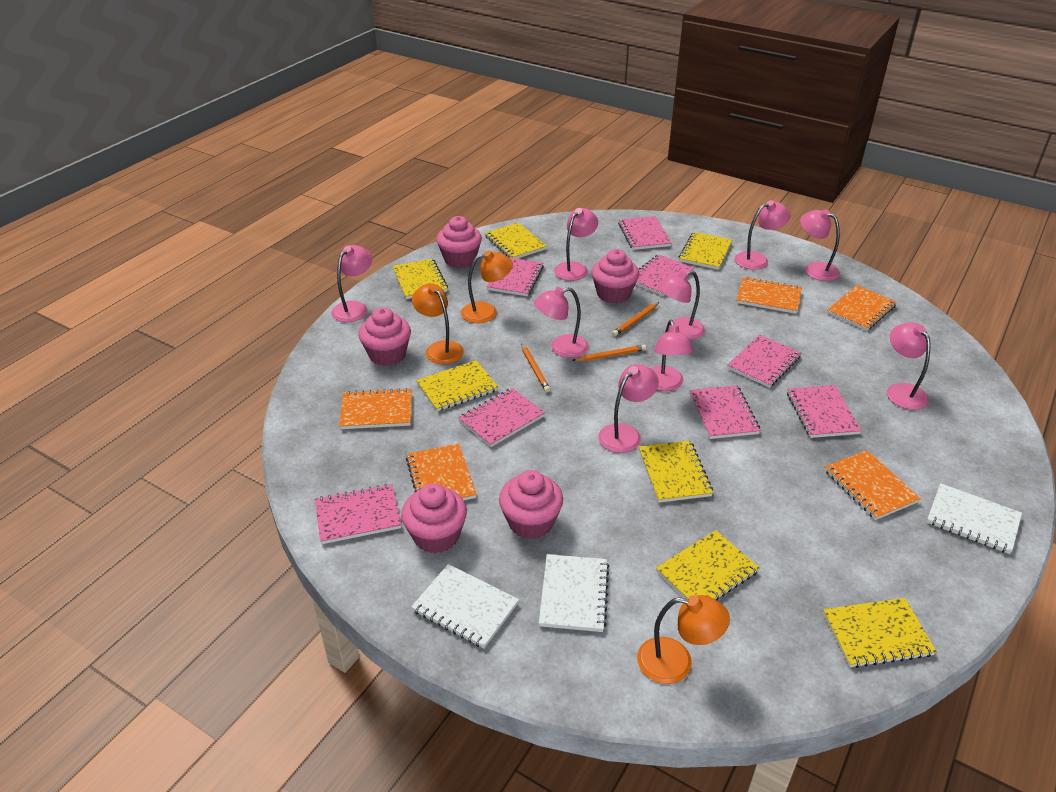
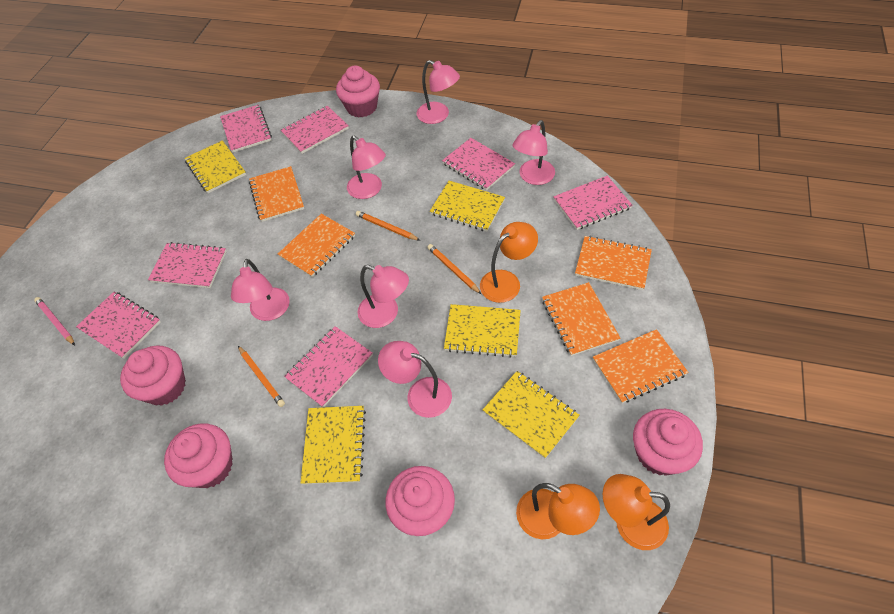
pink lamp: 9 -> 6
pink notebook: 8 -> 7
pink pencil: 0 -> 1
white notebook: 3 -> 0
yellow notebook: 7 -> 5

